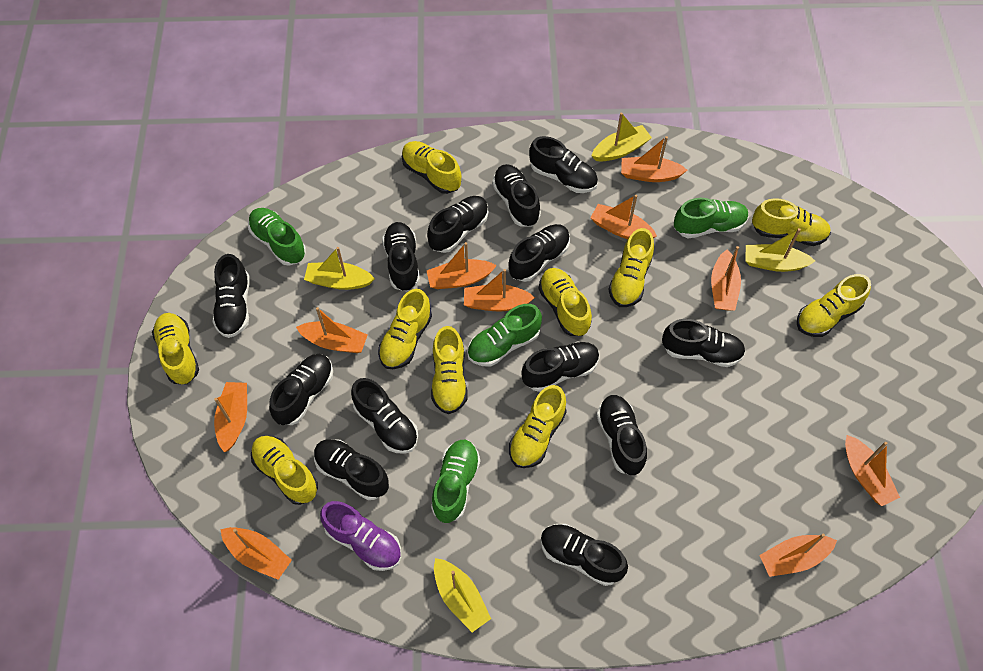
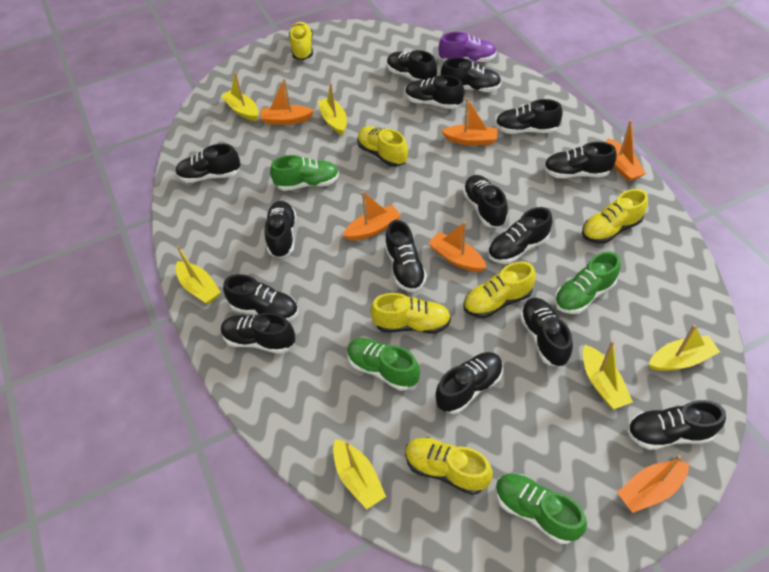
black shoe: 13 -> 15
orange boat: 10 -> 6
yellow boat: 4 -> 6
yellow shoe: 10 -> 6

